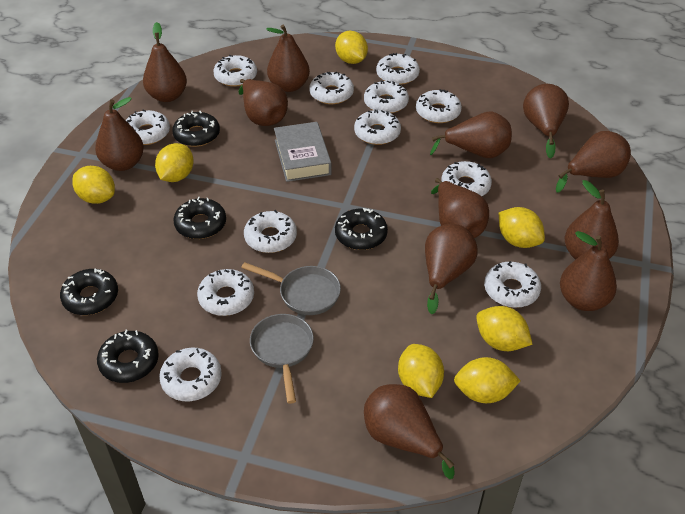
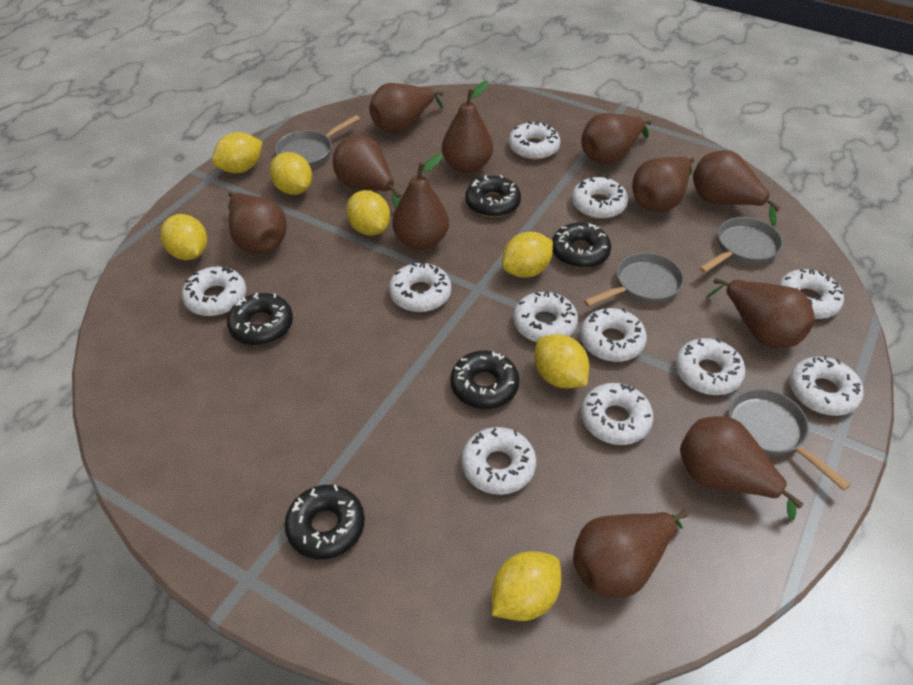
brown pear: 12 -> 11
grey book: 1 -> 0
grey pan: 2 -> 4
white donut: 12 -> 11

